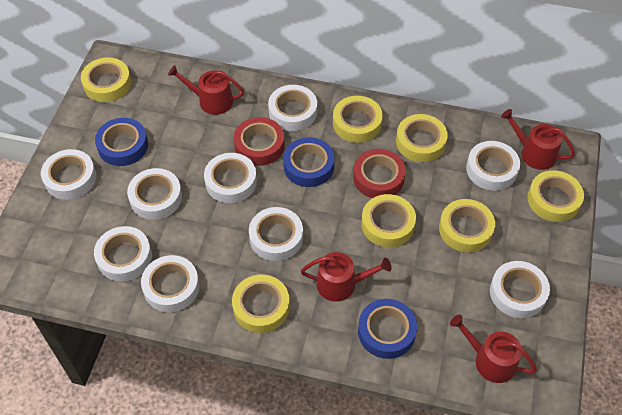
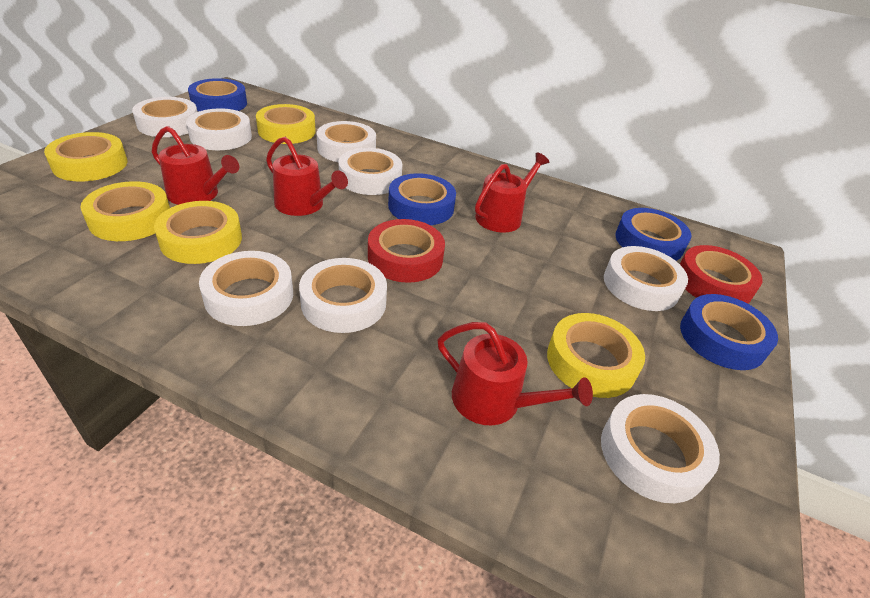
blue tape: 3 -> 4
white tape: 9 -> 8
yellow tape: 7 -> 5

